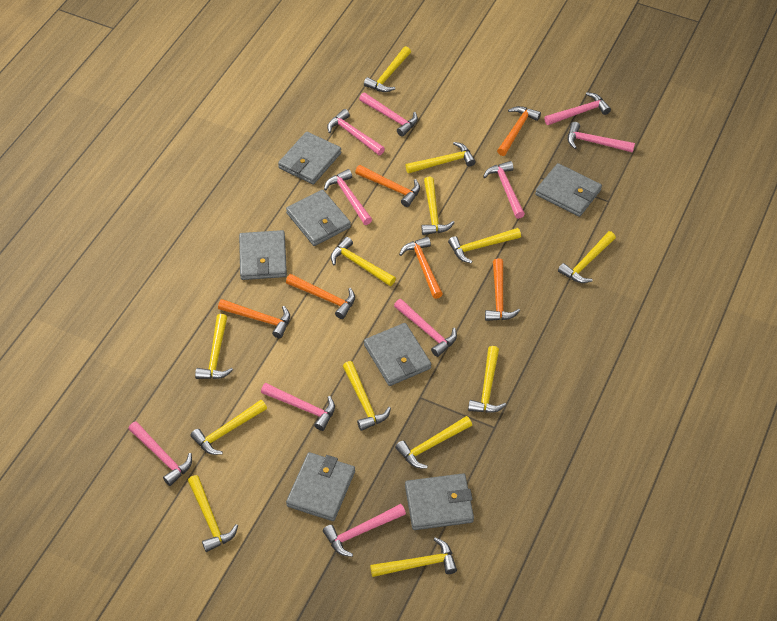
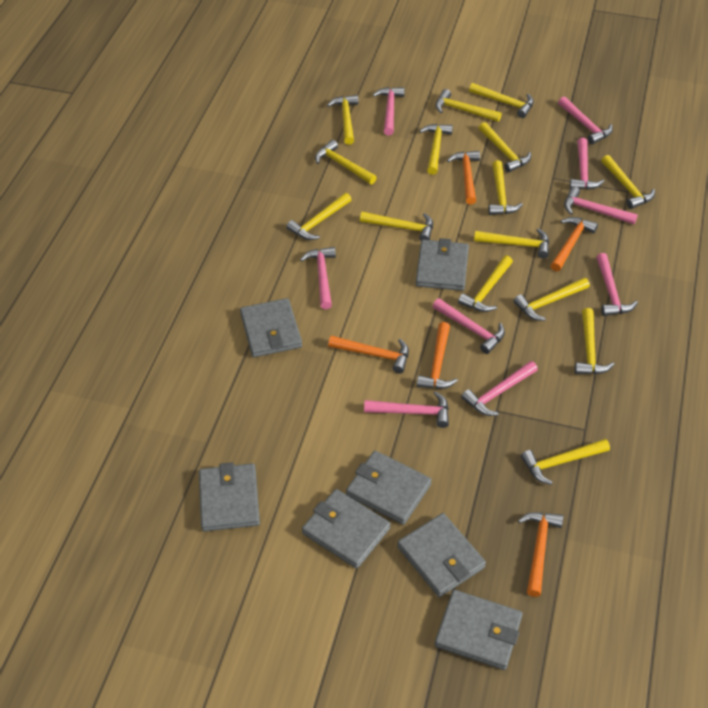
orange hammer: 6 -> 5
pink hammer: 10 -> 9
yellow hammer: 13 -> 15

